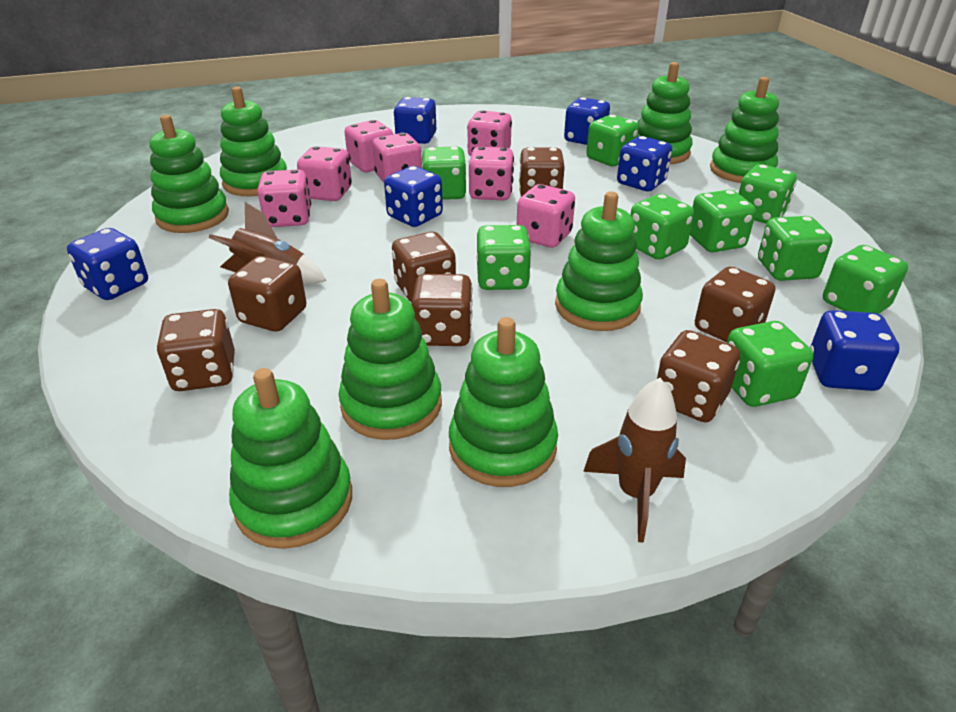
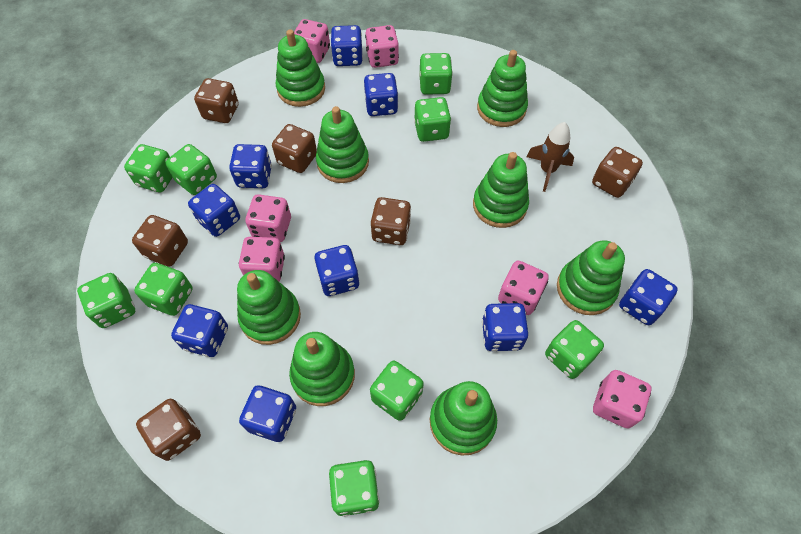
blue dice: 6 -> 9
brown dice: 7 -> 6
brown rocket: 2 -> 1
pink dice: 7 -> 6

